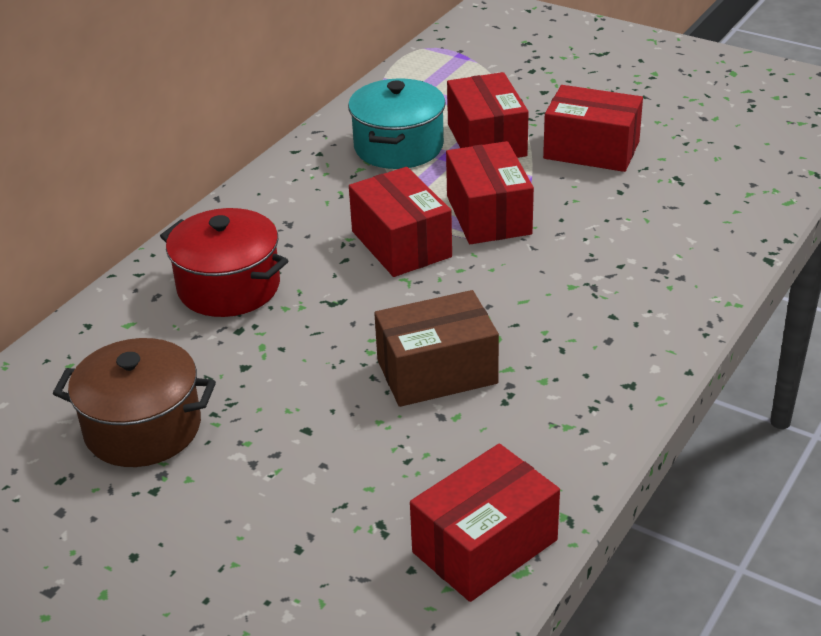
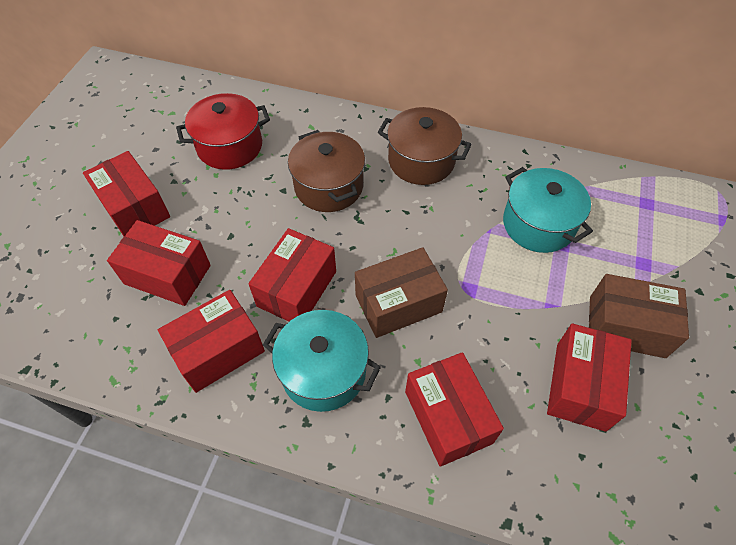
brown box: 1 -> 2
brown pot: 1 -> 2
red box: 5 -> 6
turquoise pot: 1 -> 2

